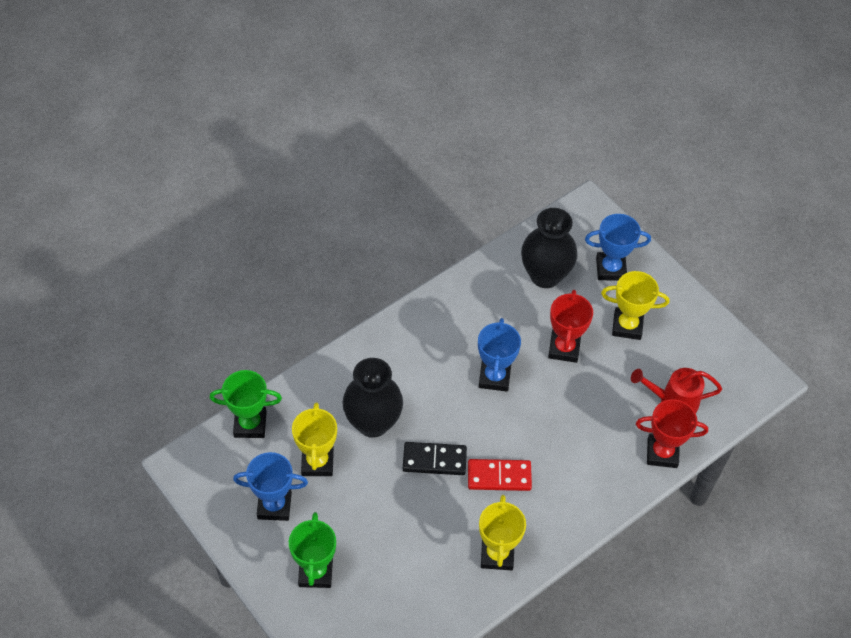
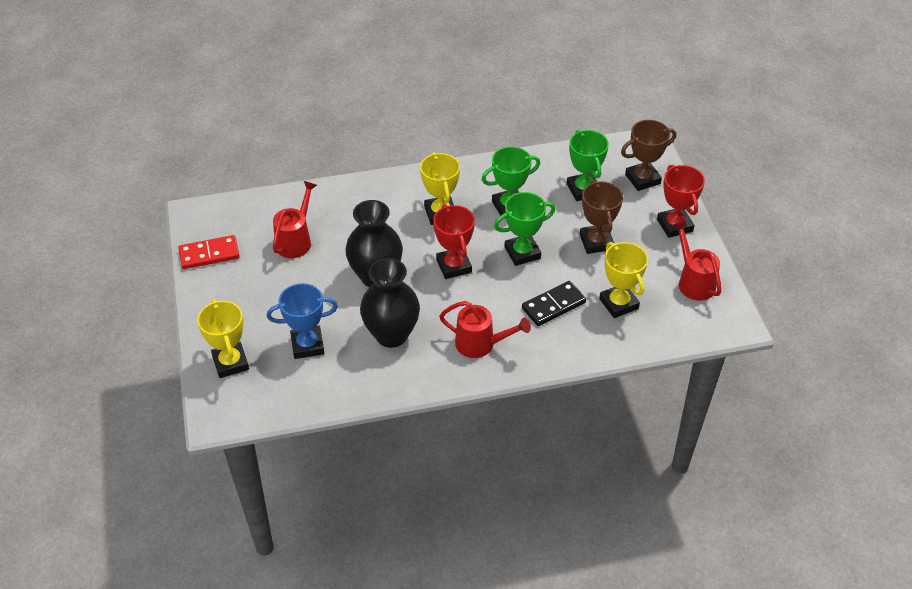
blue trophy: 3 -> 1
brown trophy: 0 -> 2
green trophy: 2 -> 3
red watering can: 1 -> 3

